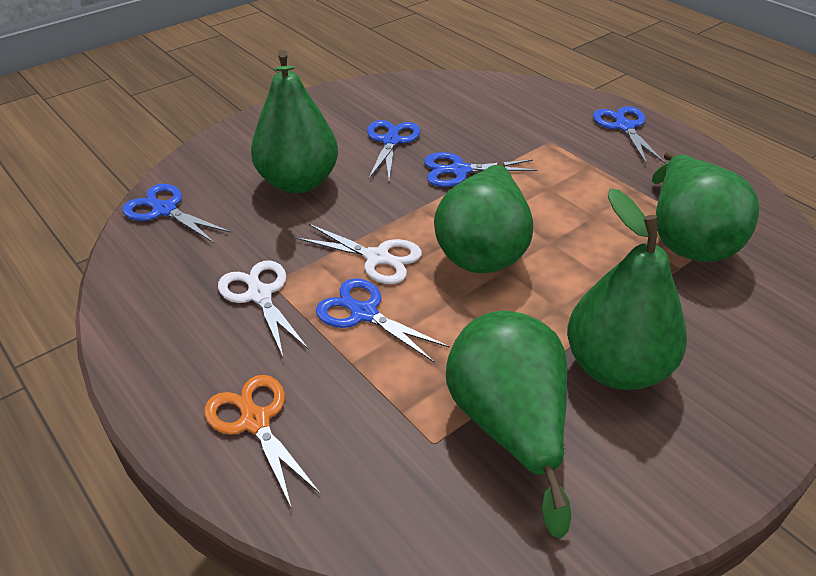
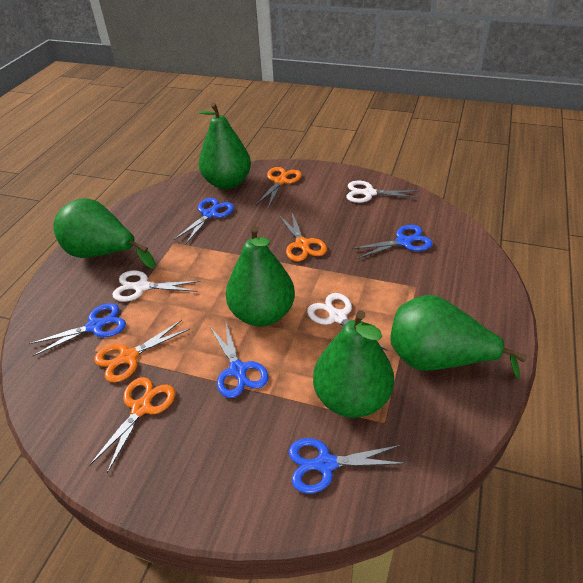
orange scissors: 1 -> 4
white scissors: 2 -> 3

